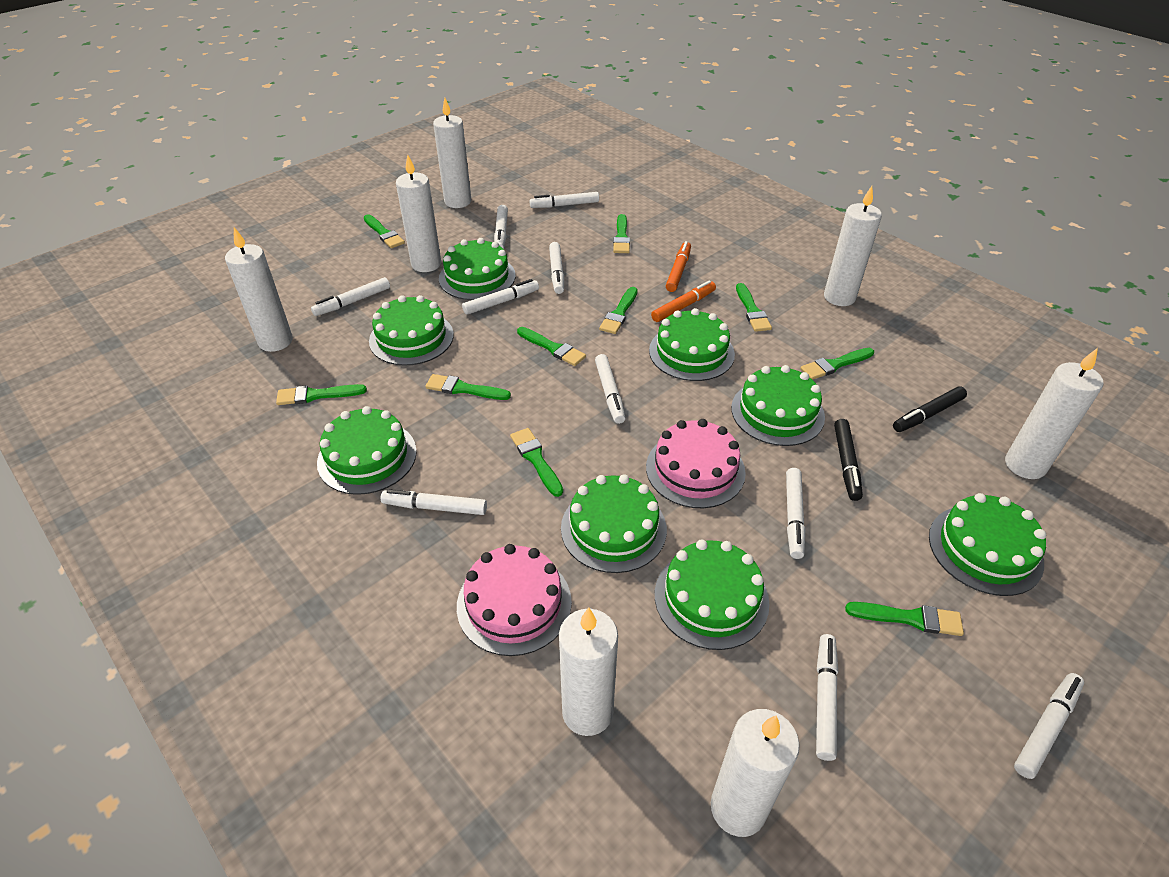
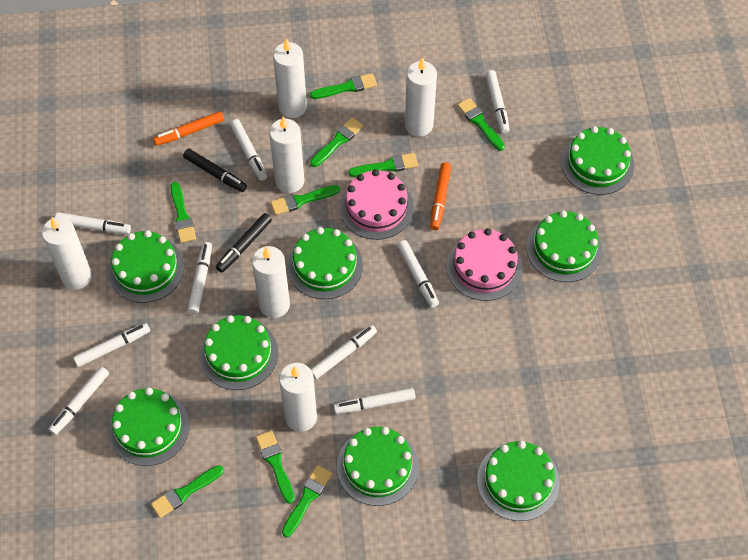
green brush: 10 -> 9
white candle: 7 -> 6
white marker: 10 -> 9

